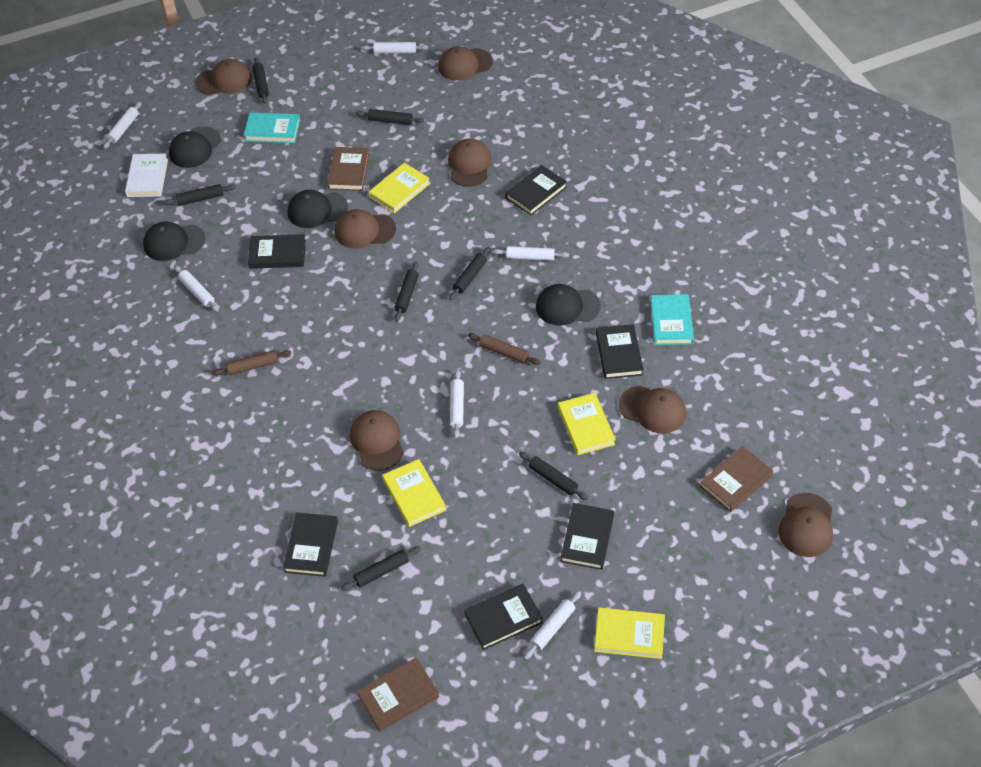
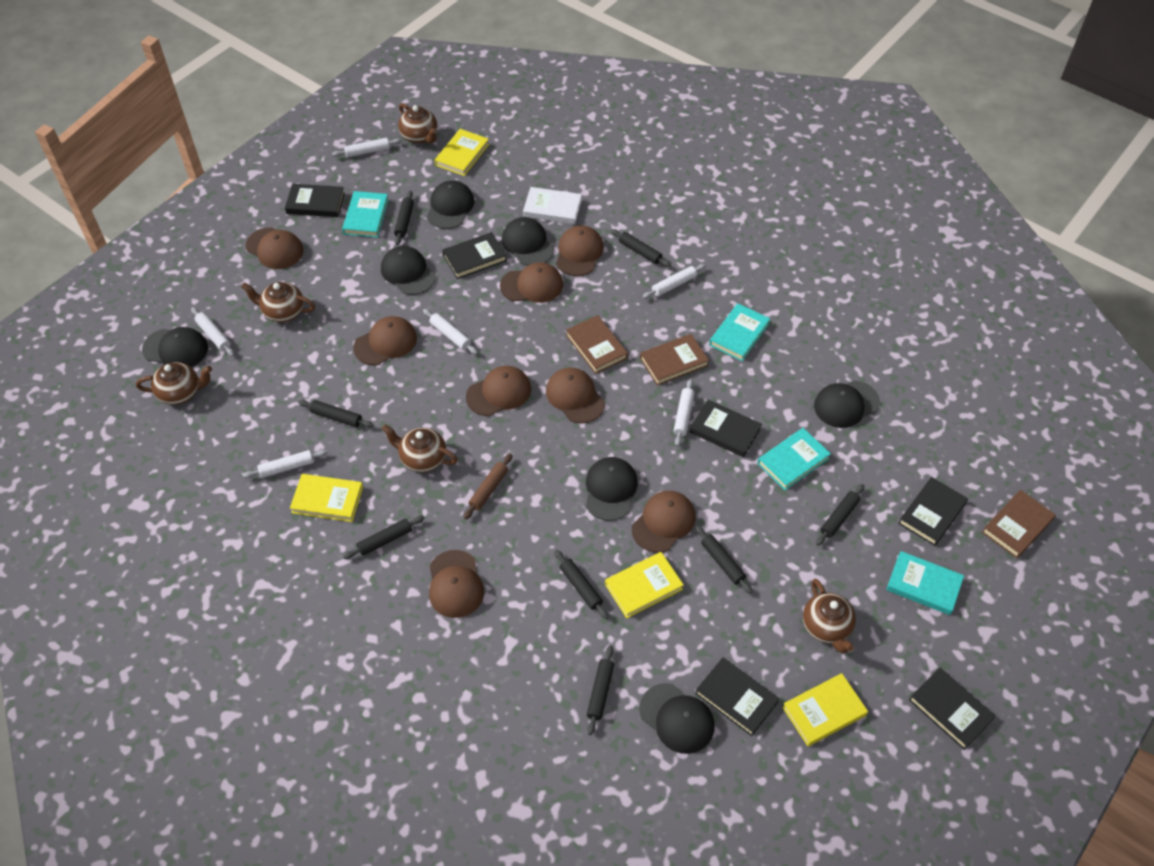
black cap: 4 -> 7
black rolling pin: 7 -> 8
brown cap: 7 -> 8
brown rolling pin: 2 -> 1
brown teapot: 0 -> 5
turquoise book: 2 -> 4

